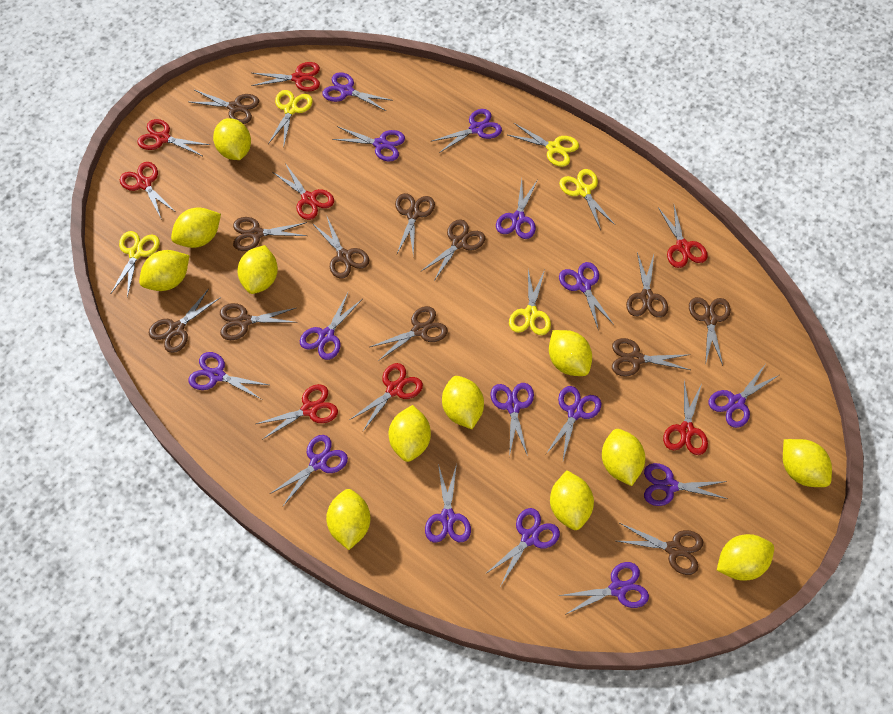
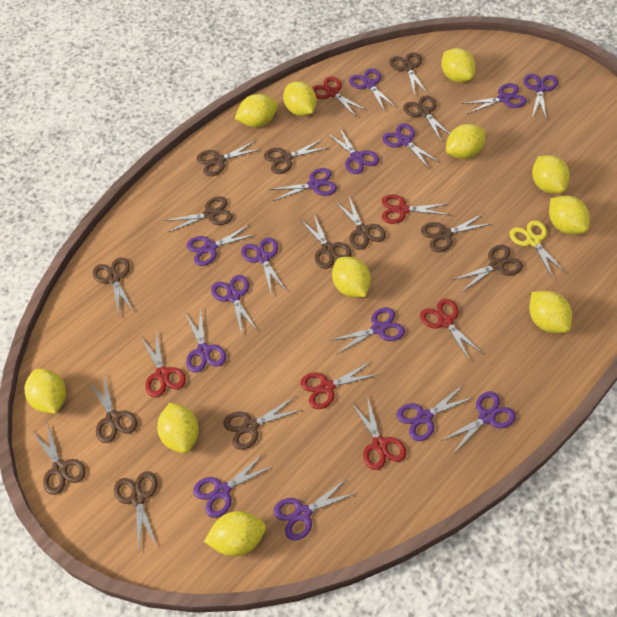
brown scissors: 12 -> 14
red scissors: 8 -> 6
yellow lemon: 12 -> 11
yellow scissors: 5 -> 1

